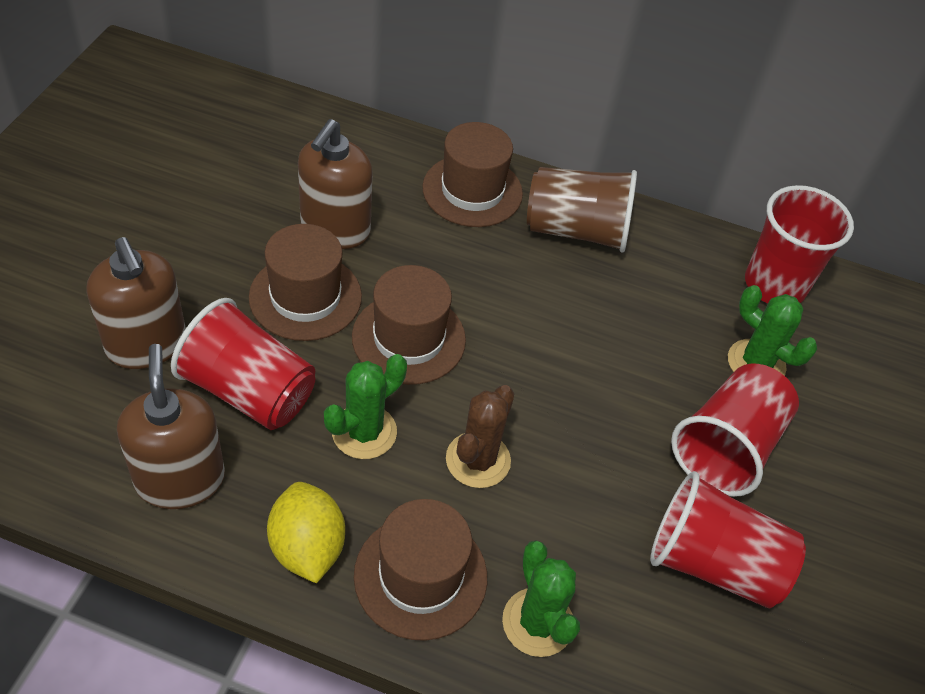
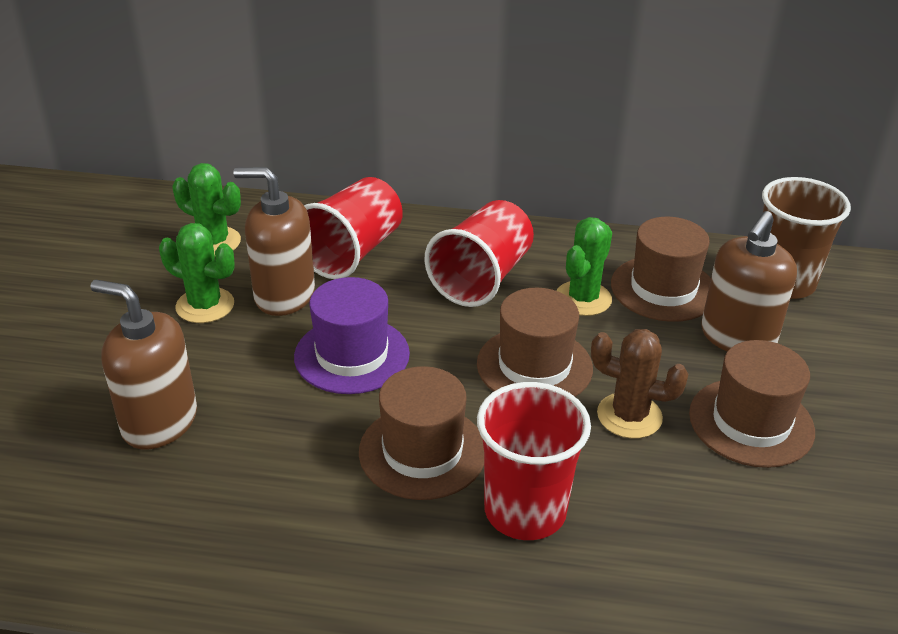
purple hat: 0 -> 1
red cup: 4 -> 3
yellow lemon: 1 -> 0

